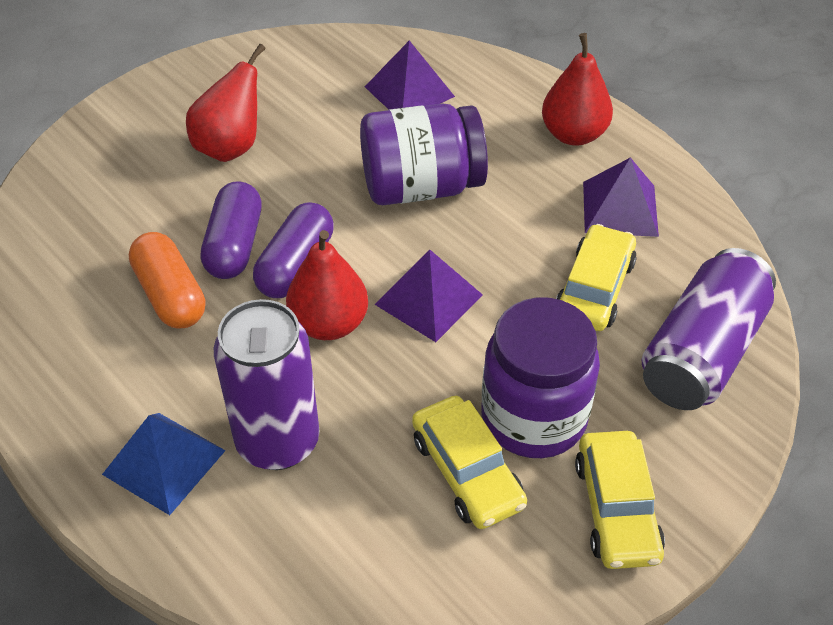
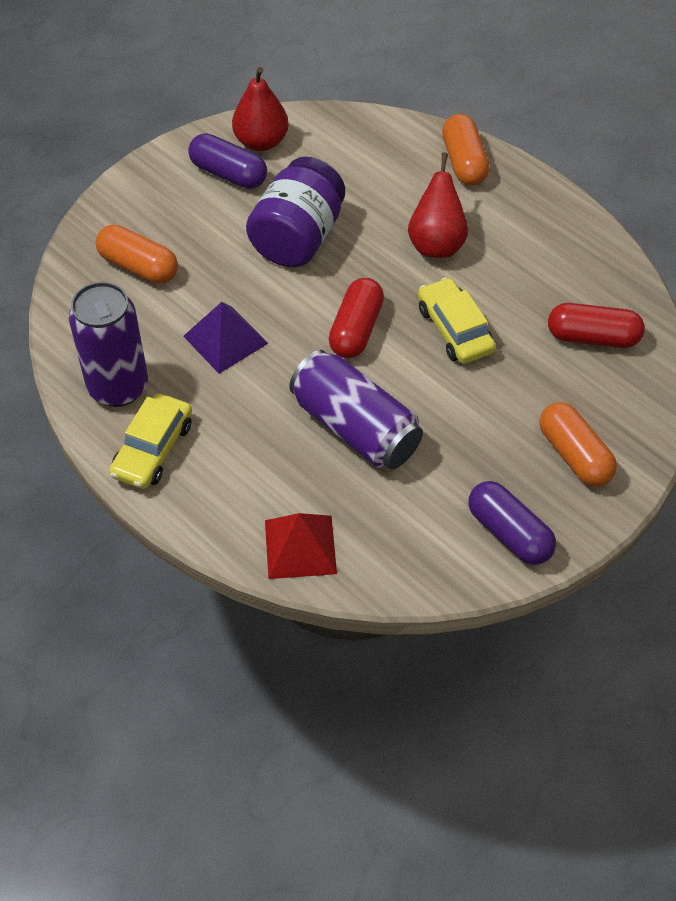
blue pyramid: 1 -> 0
orange capsule: 1 -> 3
purple jar: 2 -> 1
purple pyramid: 3 -> 1
red capsule: 0 -> 2
red pear: 3 -> 2
red pyramid: 0 -> 1
yellow car: 3 -> 2

